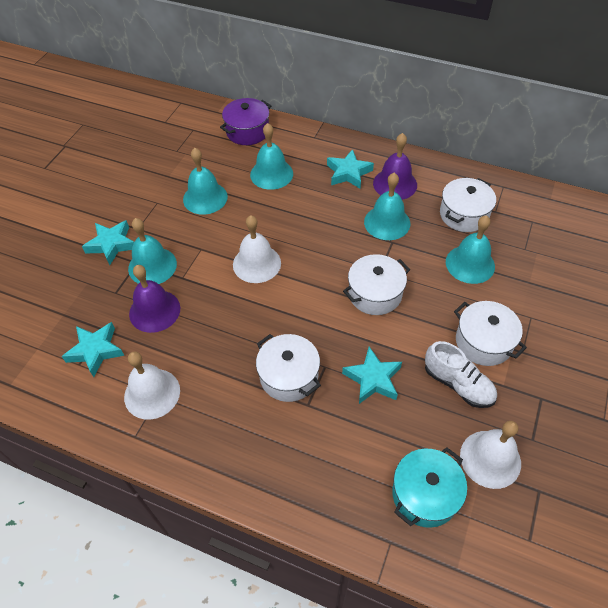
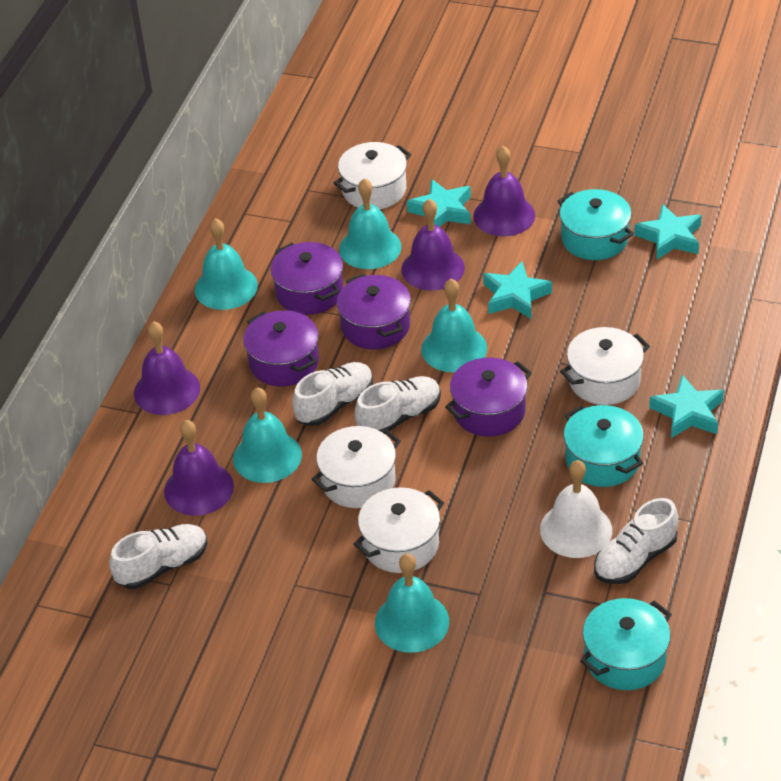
purple bell: 2 -> 4
purple pot: 1 -> 4
turquoise pot: 1 -> 3
white bell: 3 -> 1
white shoe: 1 -> 4

